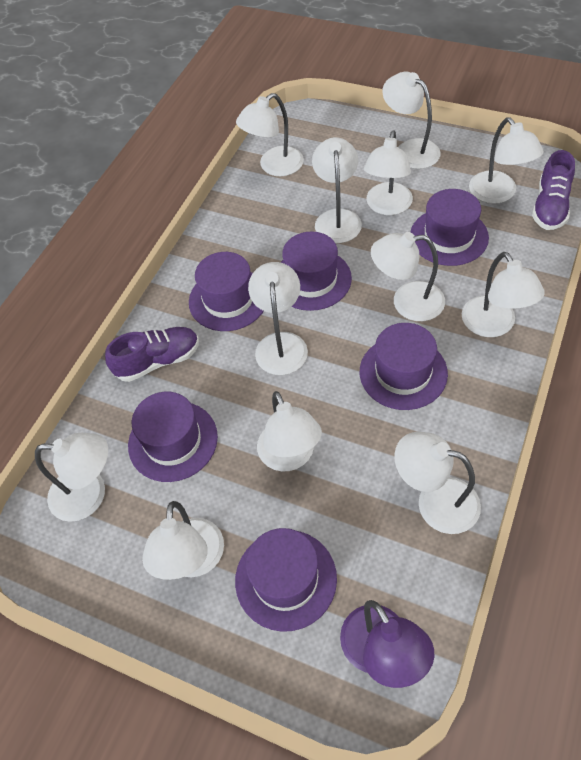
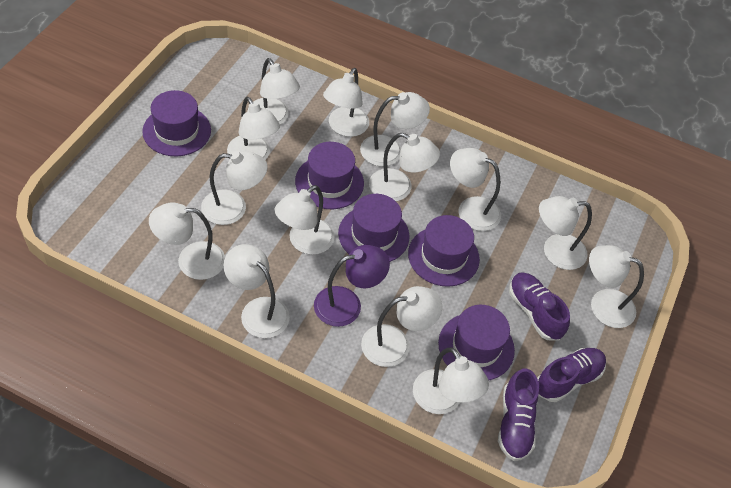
purple hat: 6 -> 5
purple shoe: 2 -> 3
white lamp: 12 -> 14

